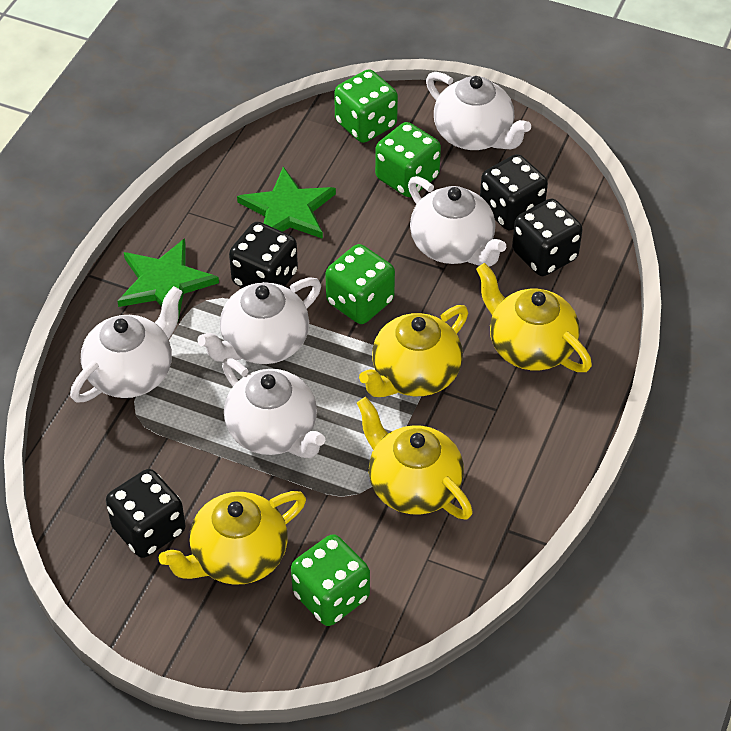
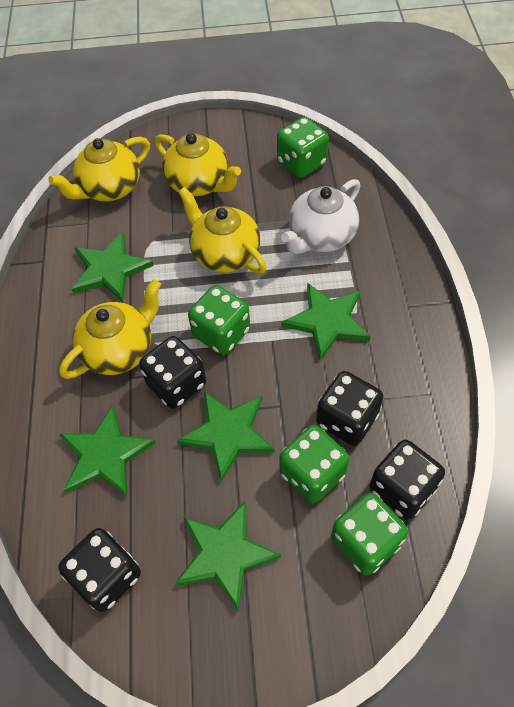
green star: 2 -> 5
white teapot: 5 -> 1

